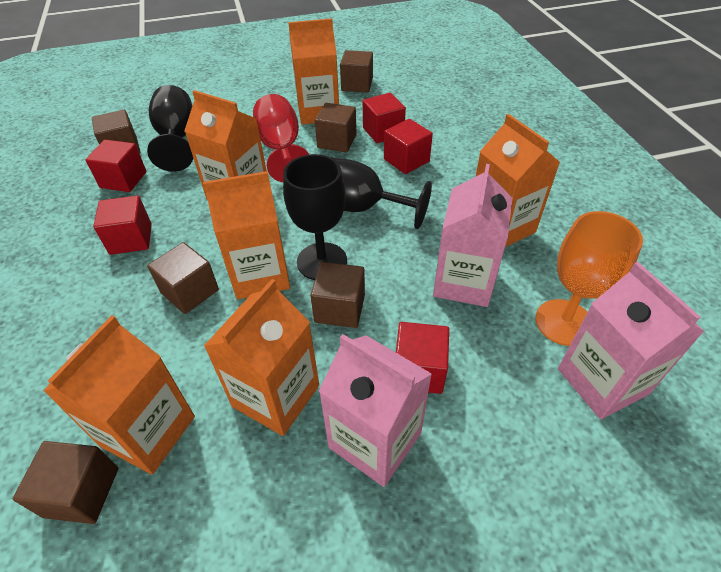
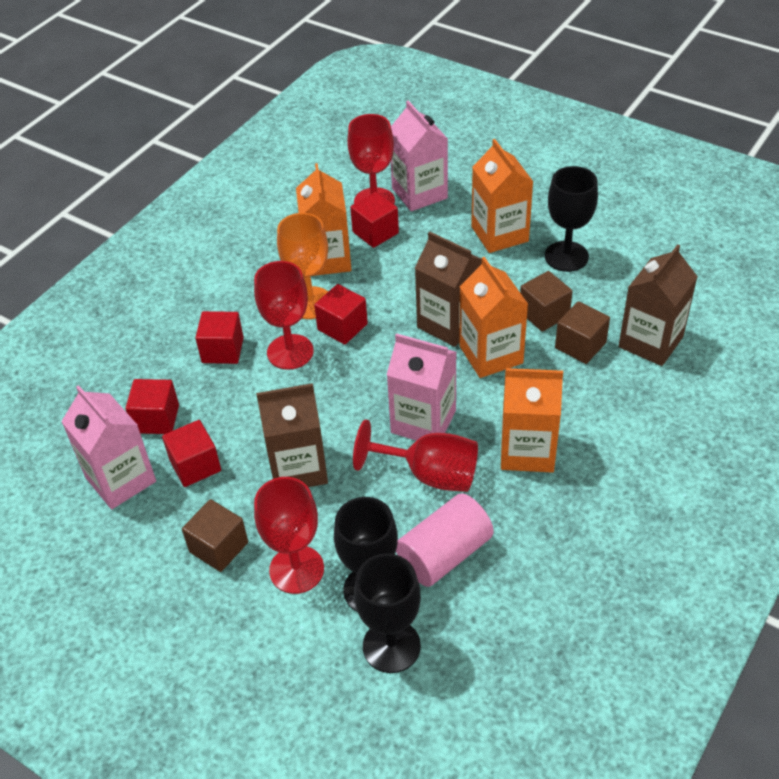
brown carton: 0 -> 3
brown cube: 6 -> 3
orange carton: 6 -> 4
pink cylinder: 0 -> 1
red goblet: 1 -> 4

